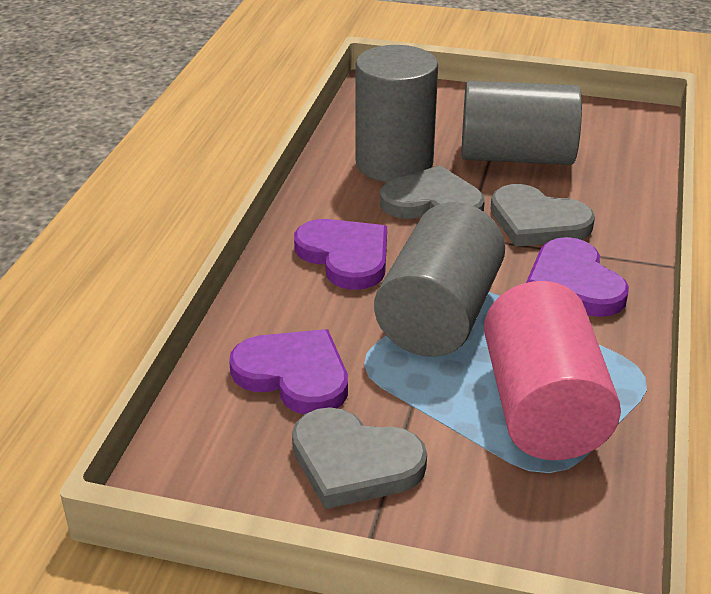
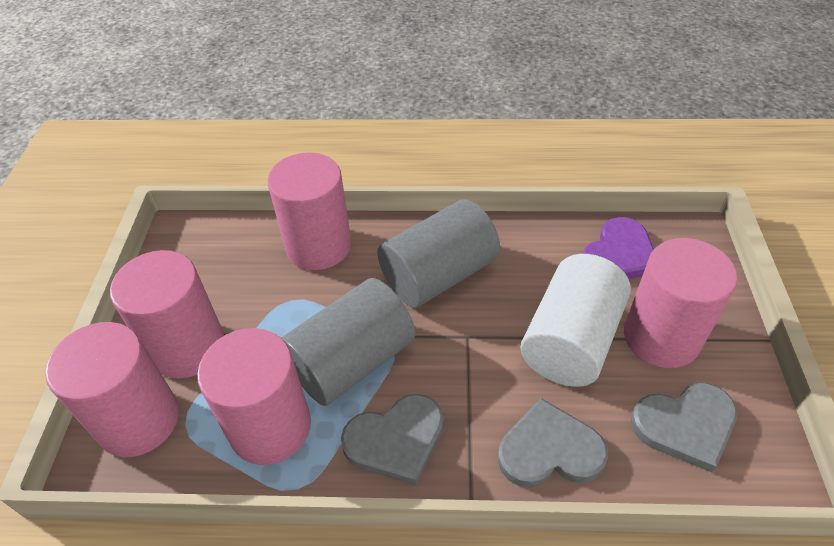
grey cylinder: 3 -> 2
pink cylinder: 1 -> 5
purple heart: 3 -> 1
white cylinder: 0 -> 1

